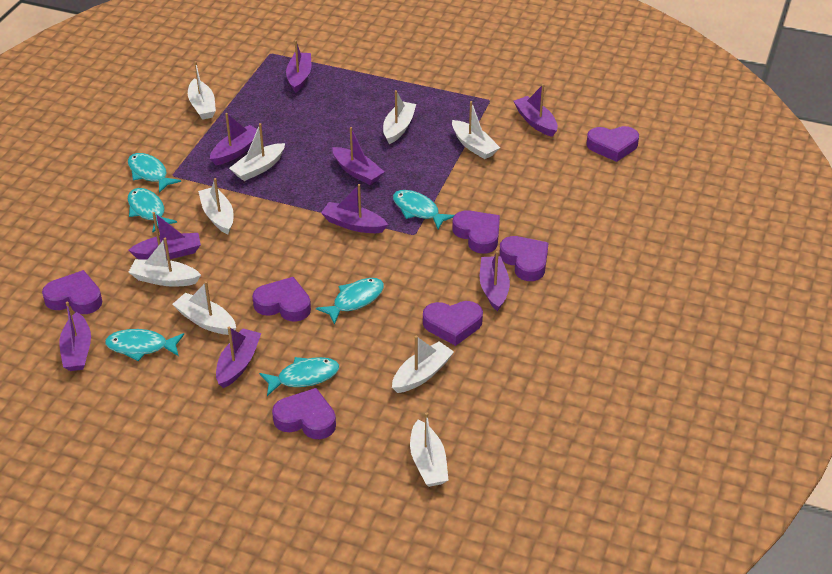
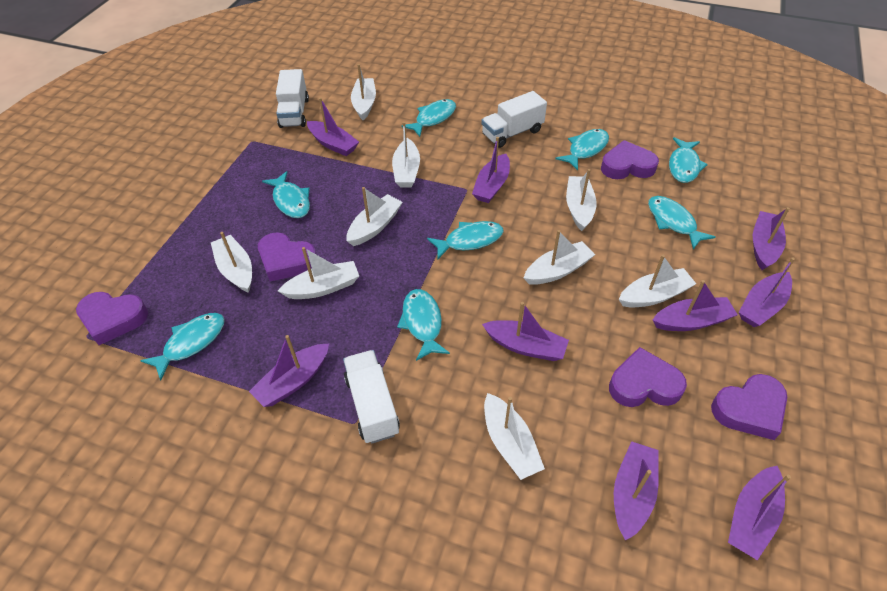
purple heart: 7 -> 5
turquoise fish: 6 -> 8
white truck: 0 -> 3

